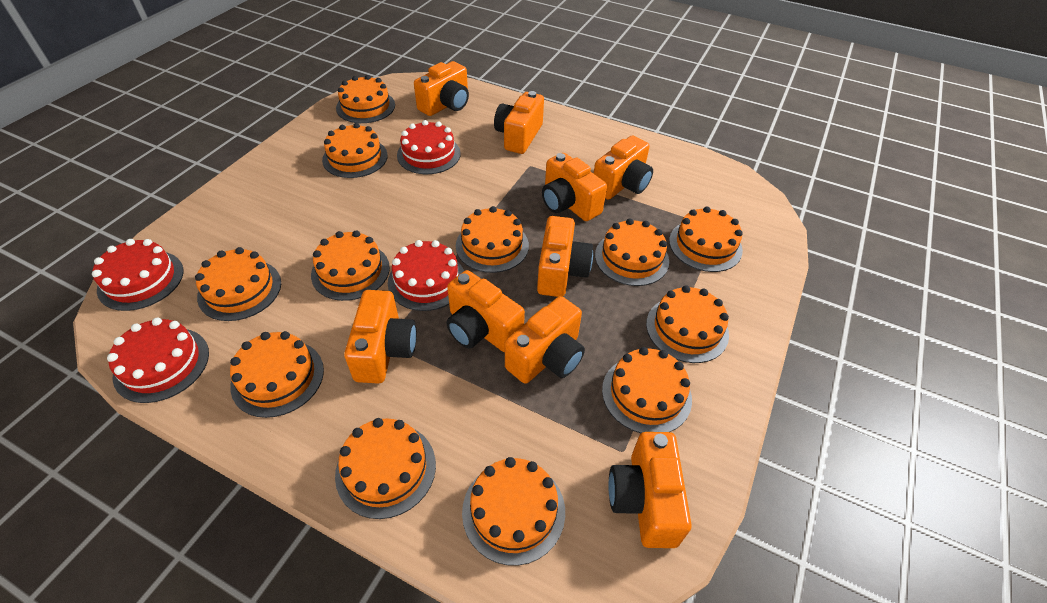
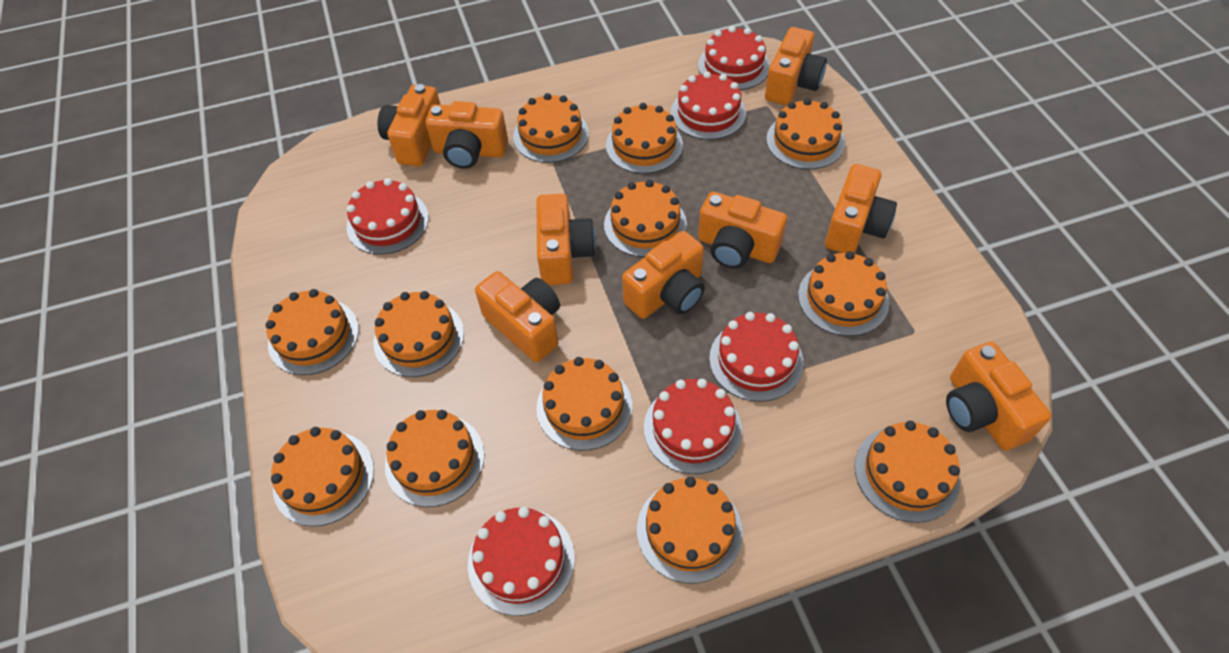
red cake: 4 -> 6

